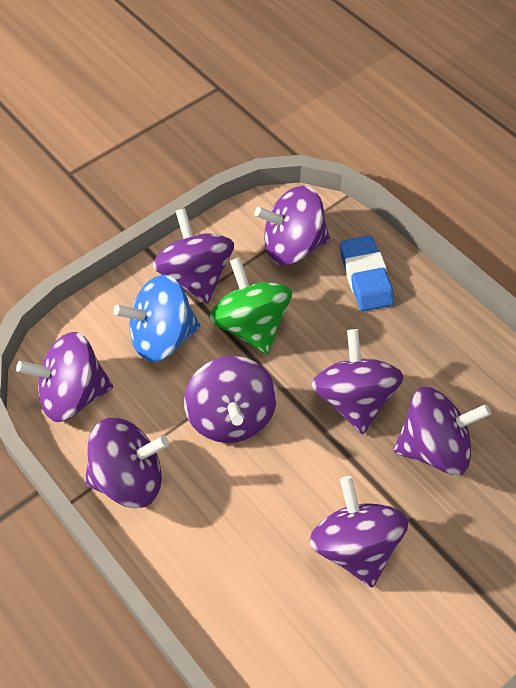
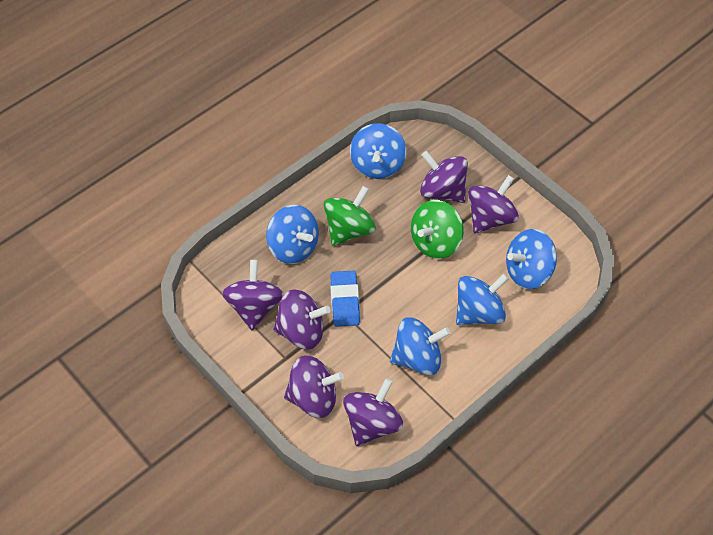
blue spinning top: 1 -> 5
green spinning top: 1 -> 2
purple spinning top: 8 -> 6

